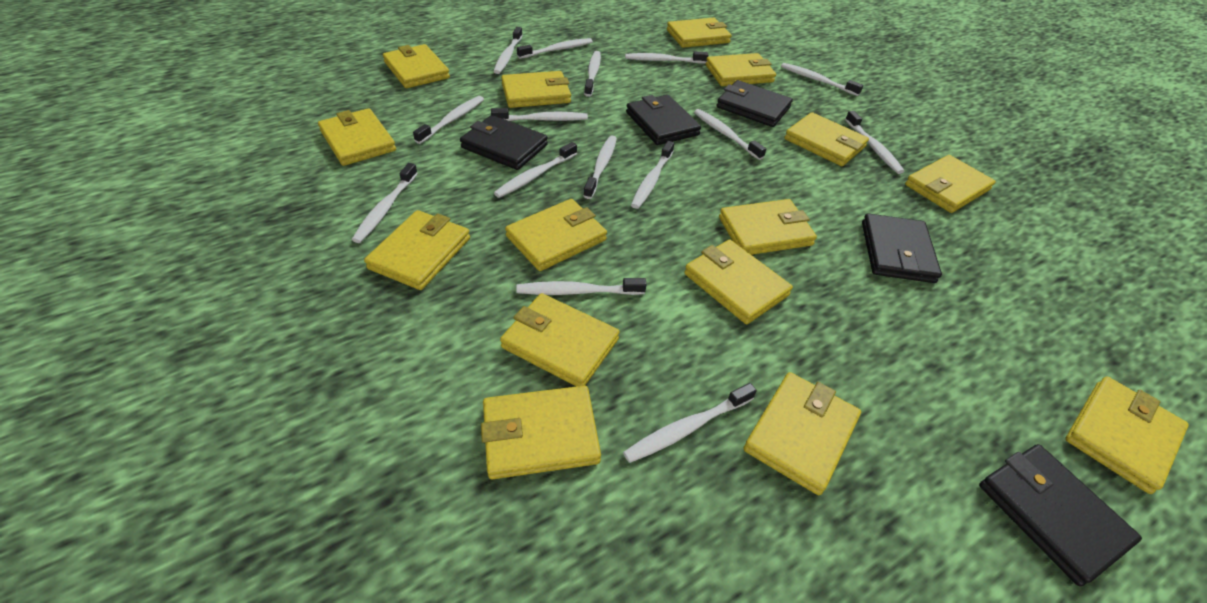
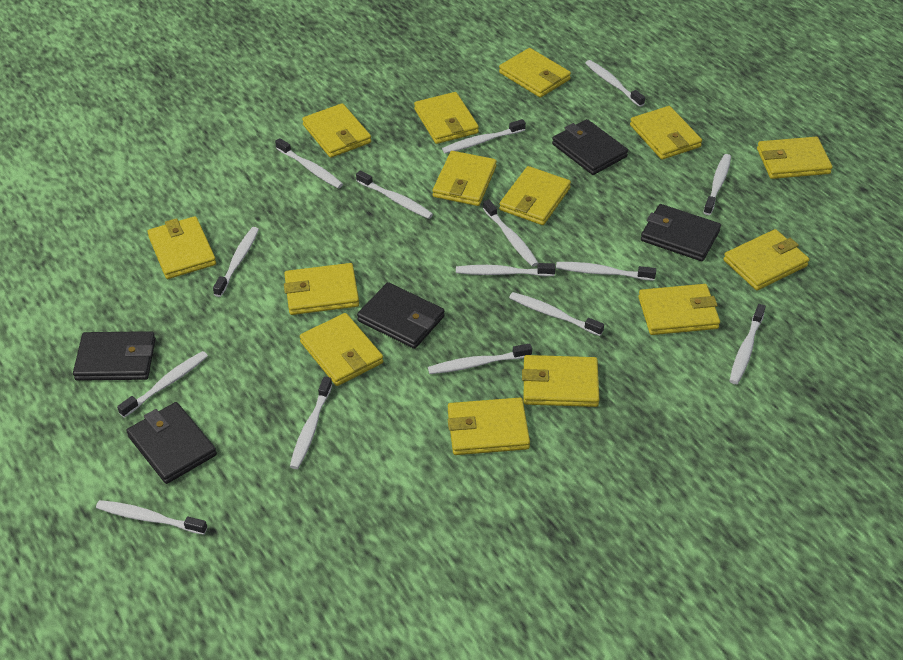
yellow wallet: 15 -> 14

